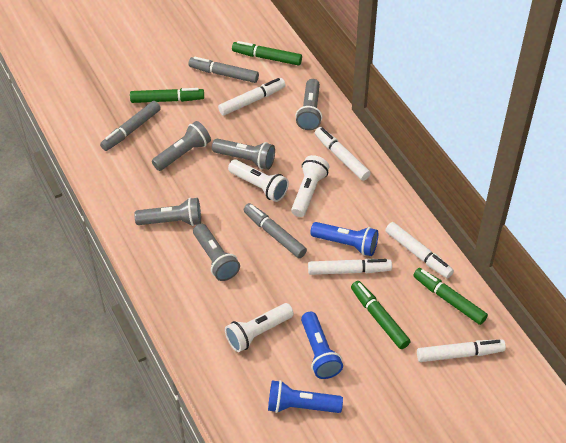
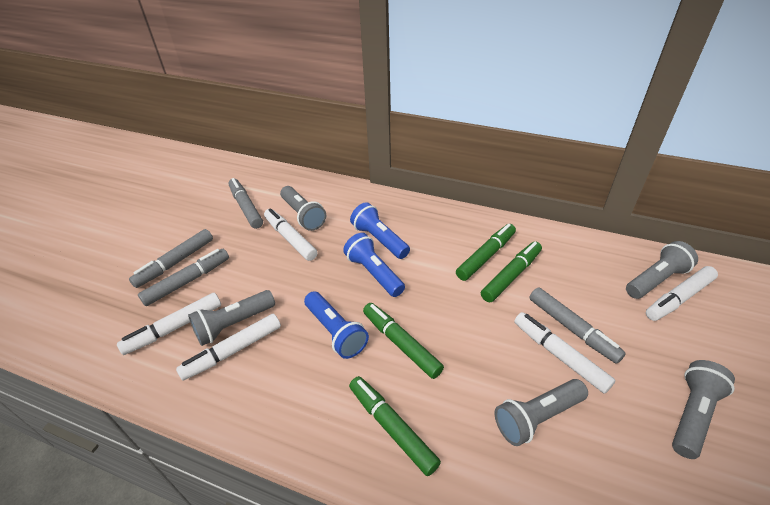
grey marker: 3 -> 4
white flashlight: 3 -> 0

